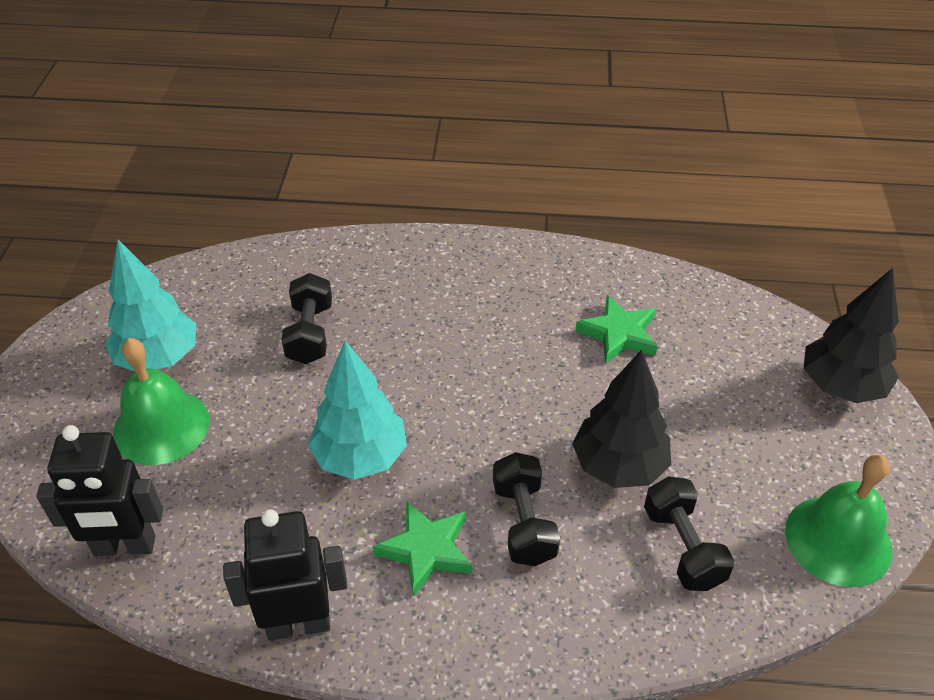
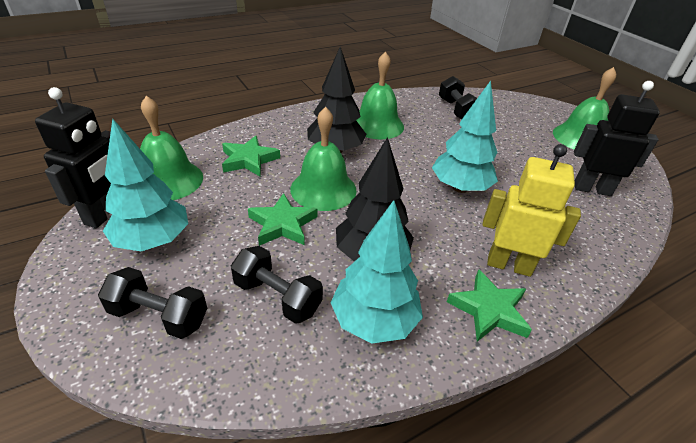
green bell: 2 -> 4
green star: 2 -> 3
turquoise tree: 2 -> 3
yellow robot: 0 -> 1

